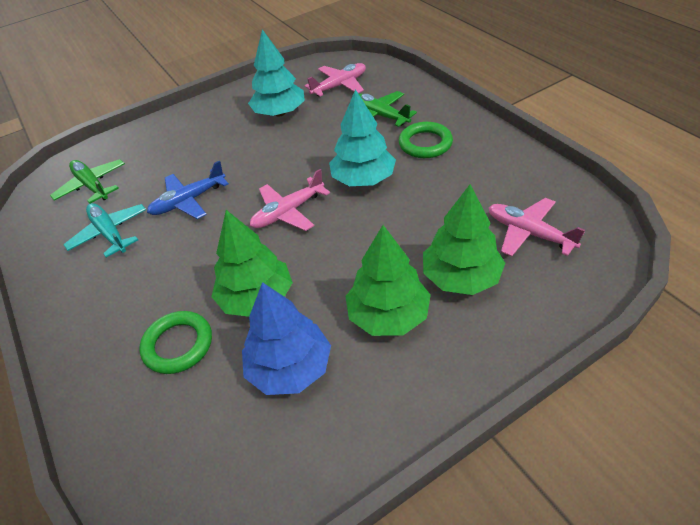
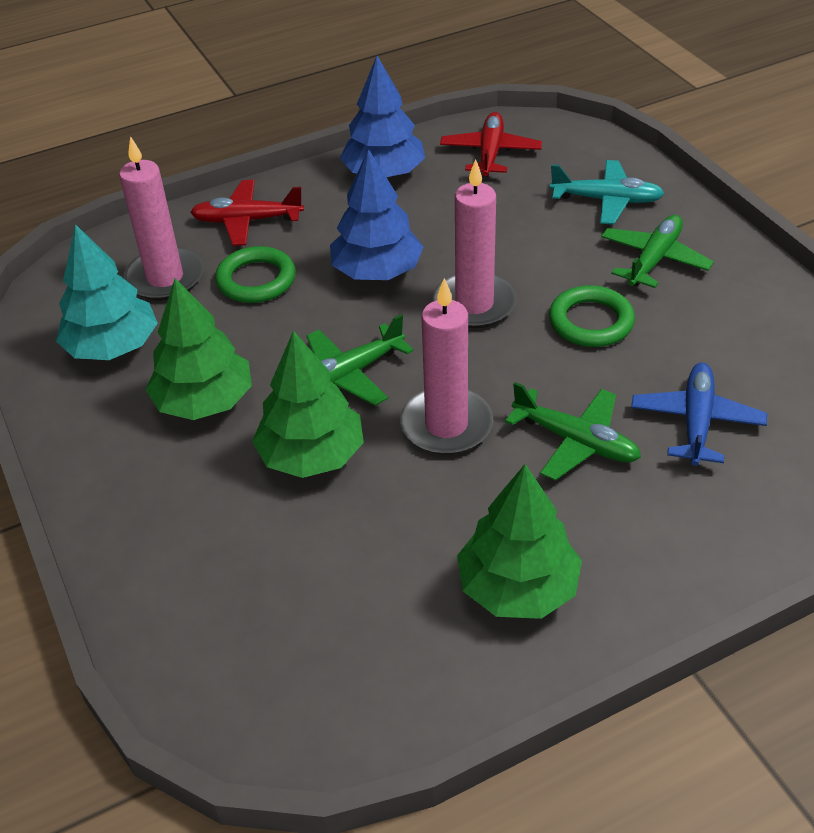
blue tree: 1 -> 2
green plane: 2 -> 3
pink candle: 0 -> 3
pink plane: 3 -> 0
red plane: 0 -> 2
turquoise tree: 2 -> 1

